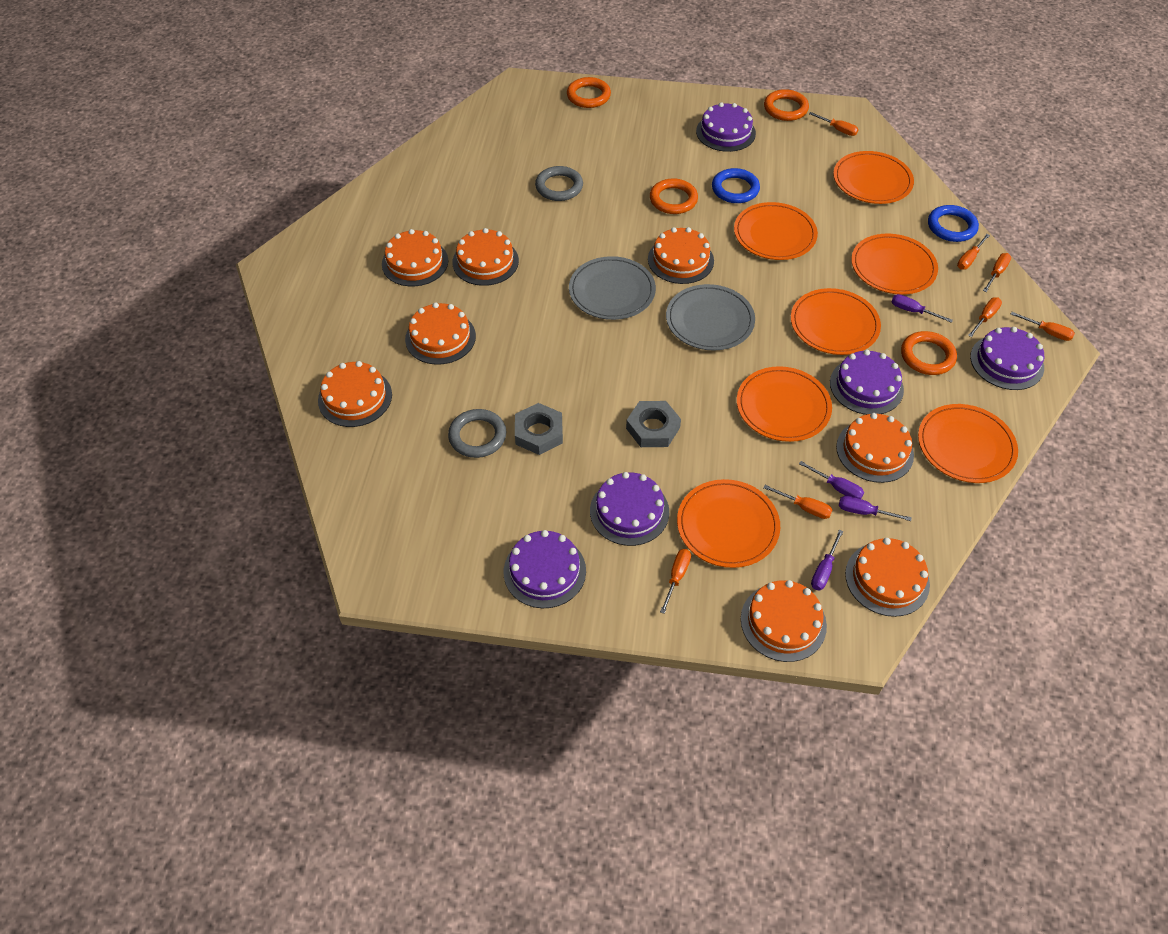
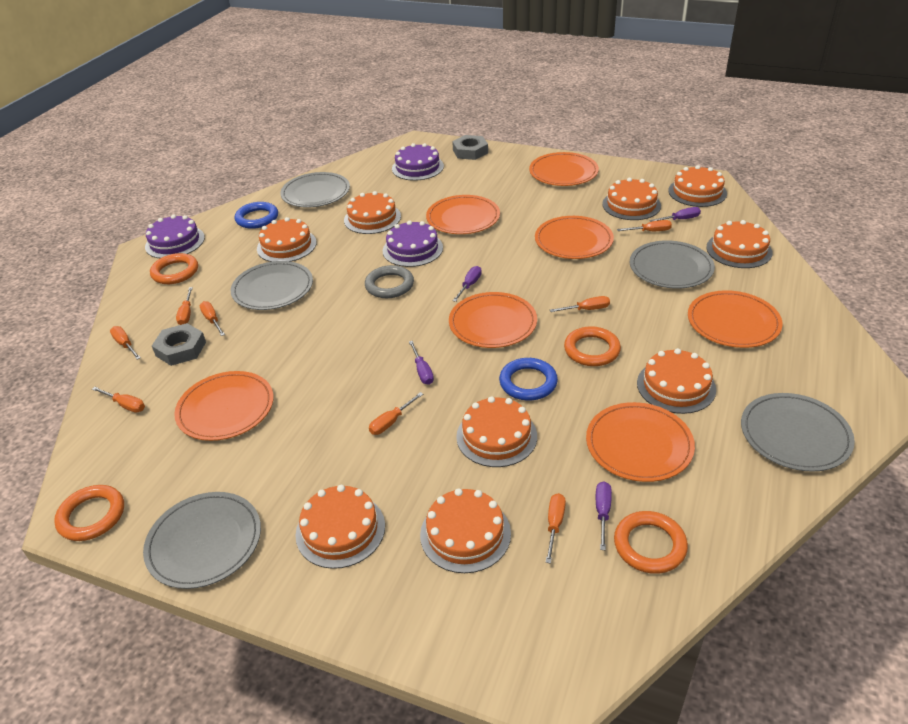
grey plate: 2 -> 5
grey ring: 2 -> 1
orange cake: 8 -> 9
orange screwdriver: 7 -> 8
purple cake: 5 -> 3

